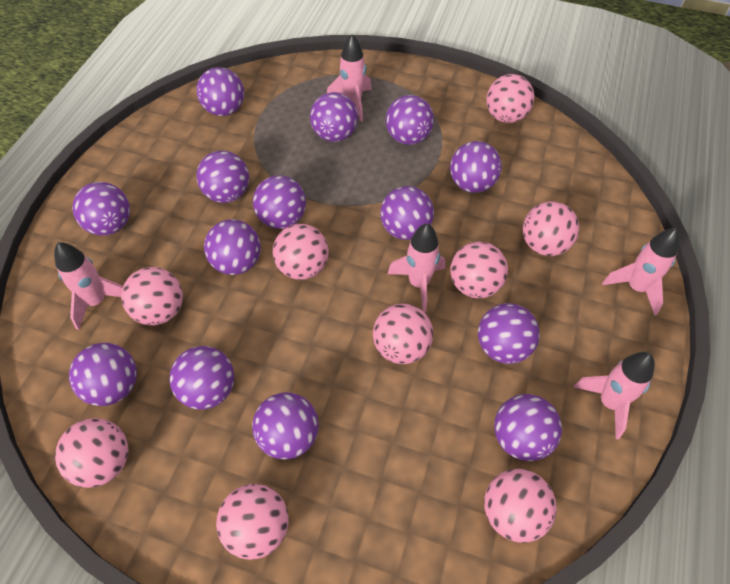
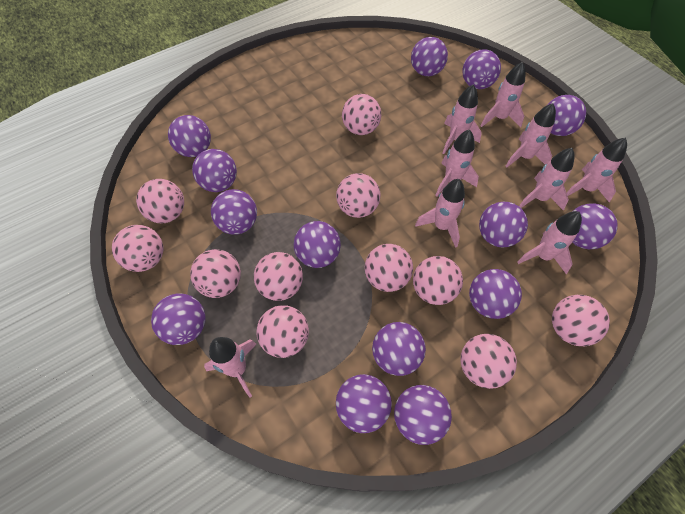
pink ball: 9 -> 11
pink rocket: 5 -> 9

